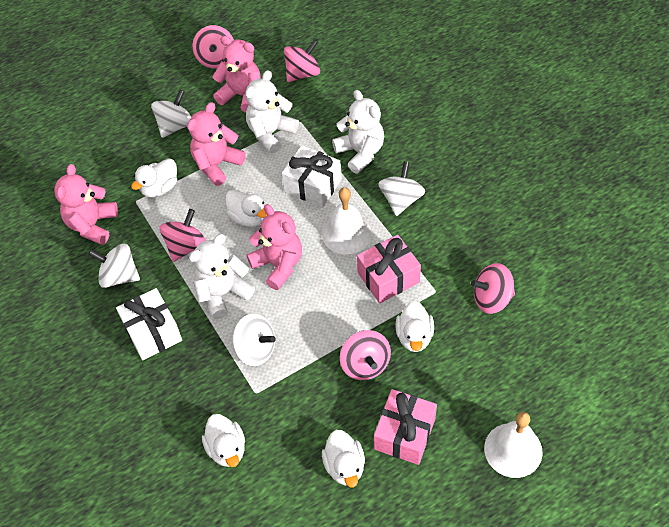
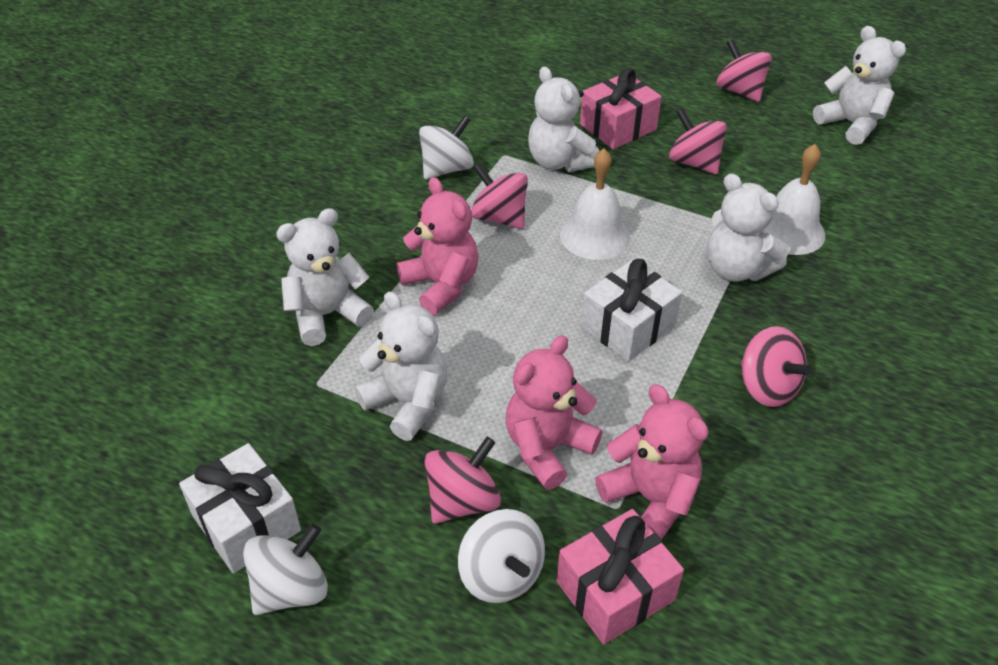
pink teddy bear: 4 -> 3
white duck: 5 -> 0
white spinning top: 4 -> 3
white teddy bear: 3 -> 5

